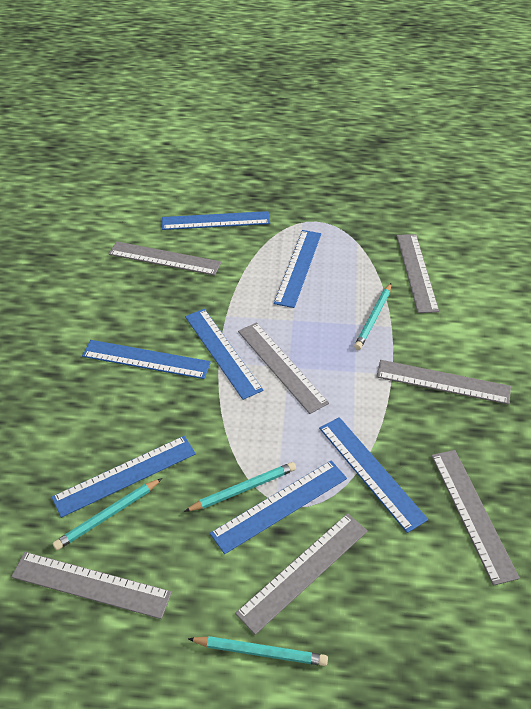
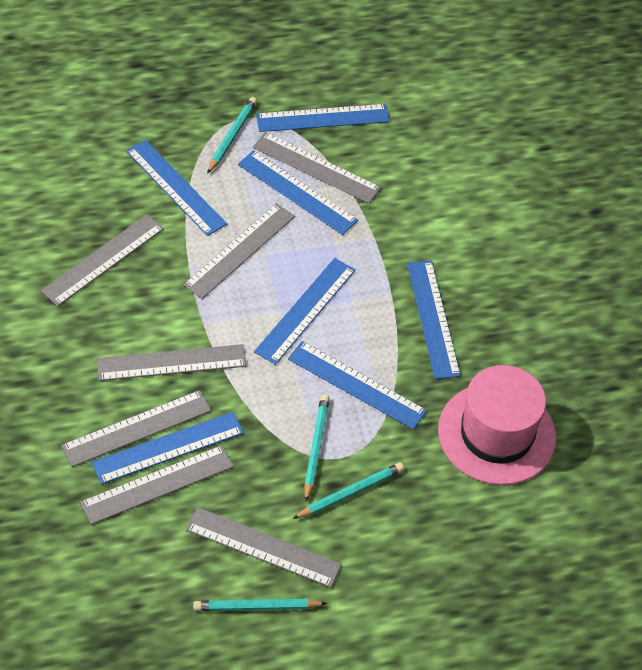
pink hat: 0 -> 1

